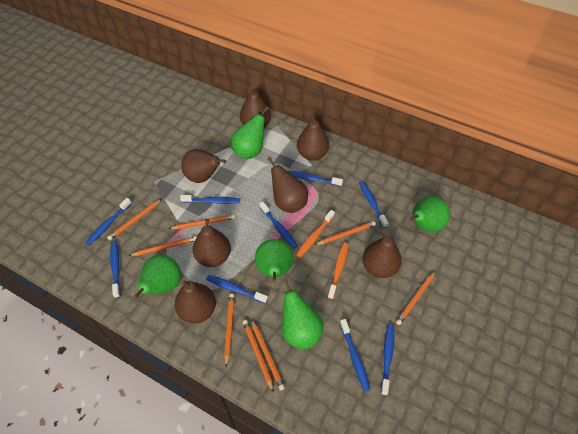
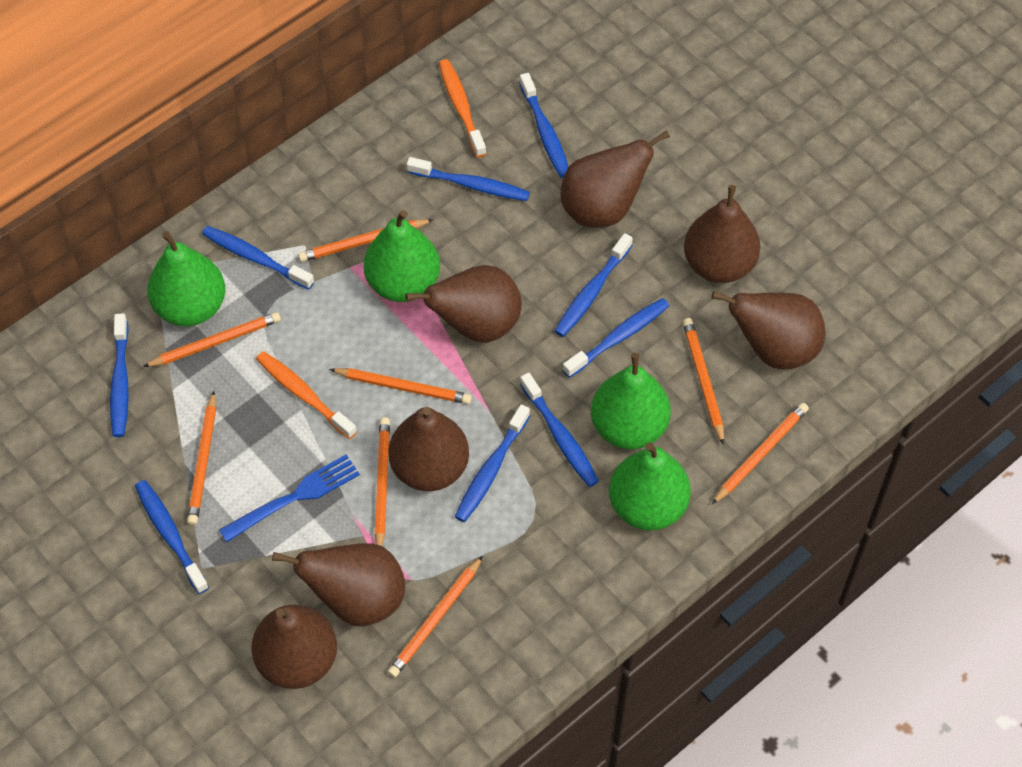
blue fork: 0 -> 1
green pear: 5 -> 4

